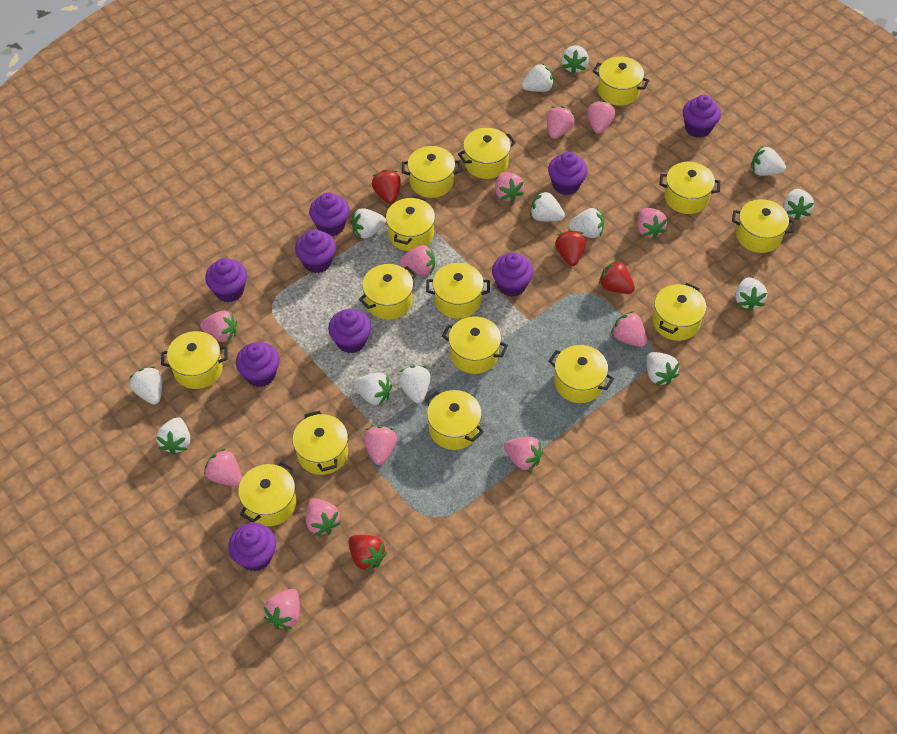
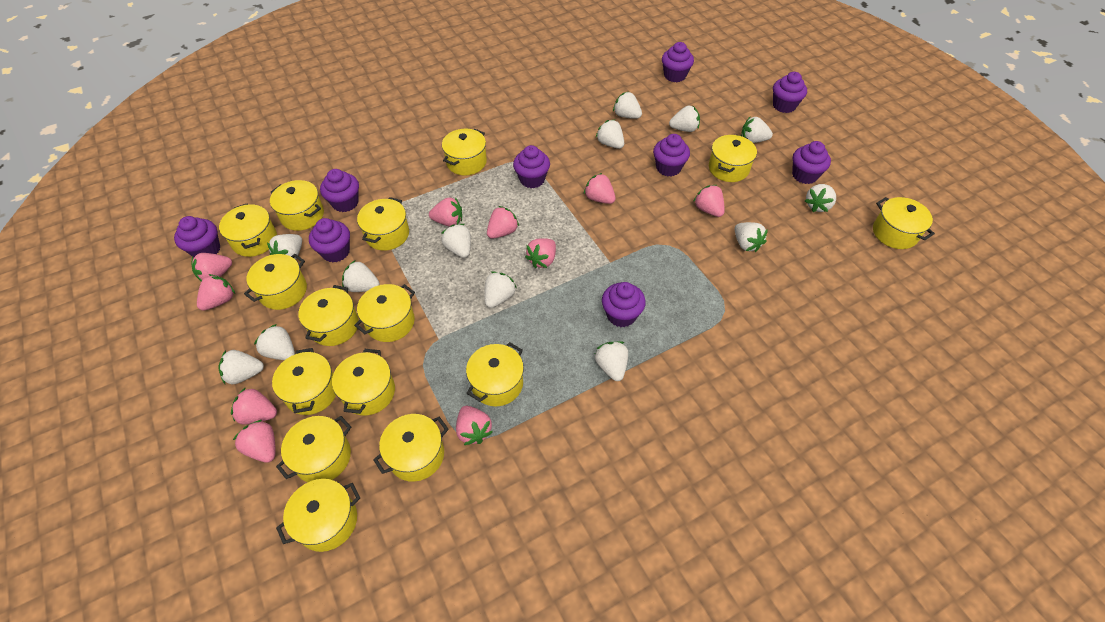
pink strawberry: 12 -> 10
red strawberry: 4 -> 0

